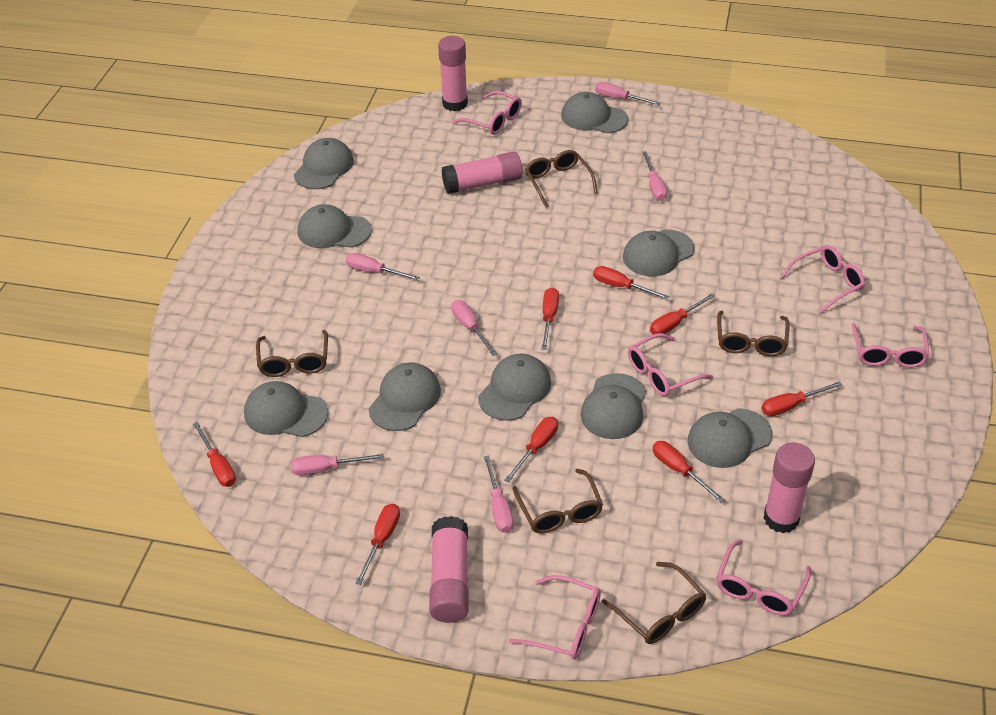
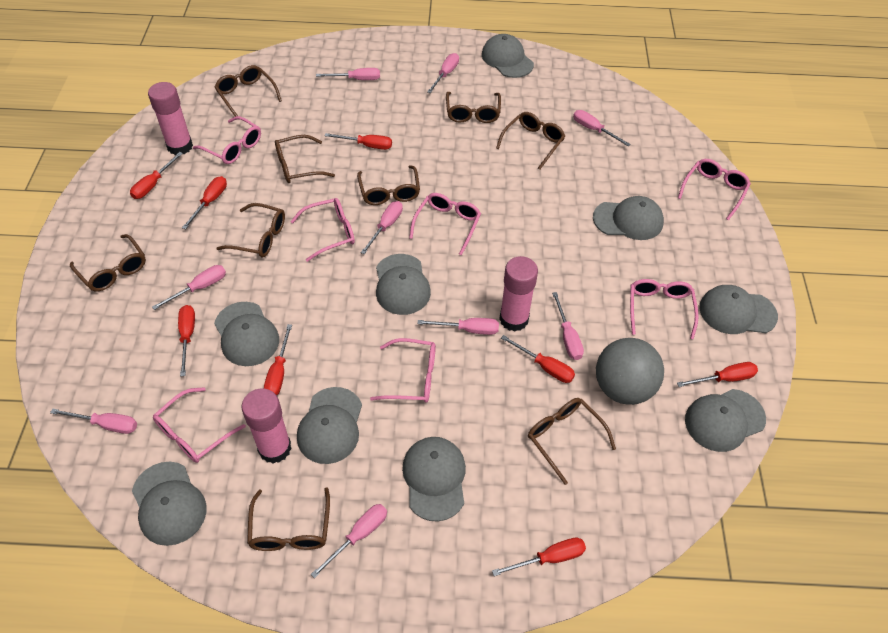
brown glasses: 5 -> 9
grey ball: 0 -> 1
pink glasses: 6 -> 7
pink glue stick: 4 -> 3
pink screwdriver: 6 -> 9

